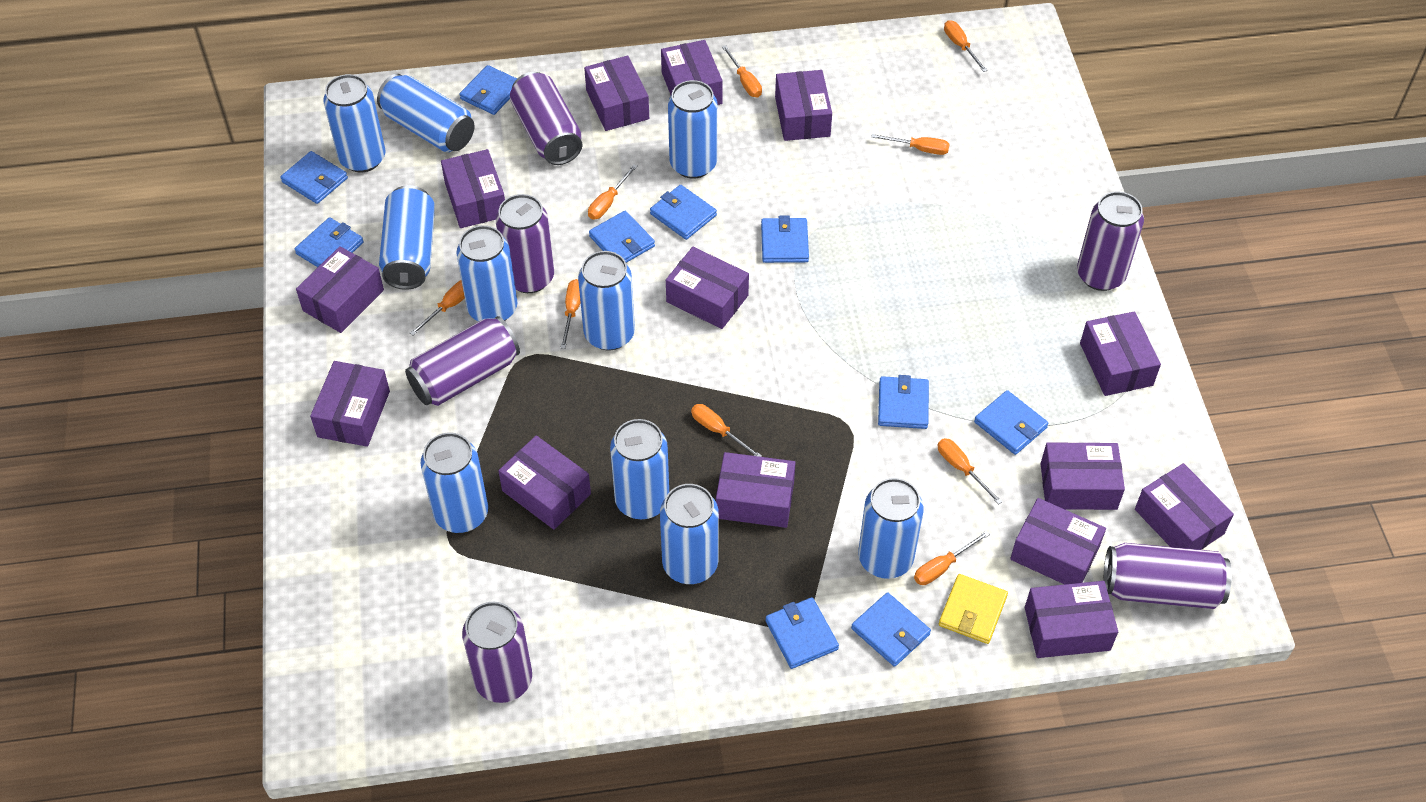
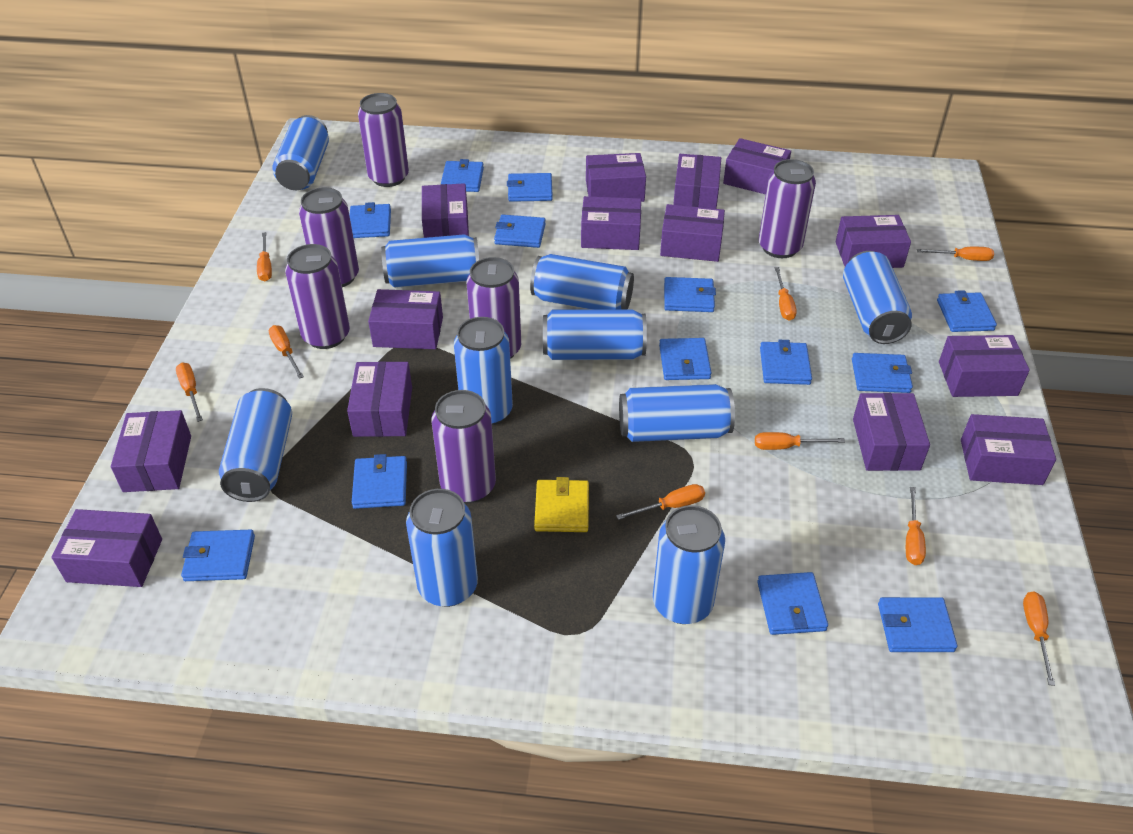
blue wallet: 10 -> 13

